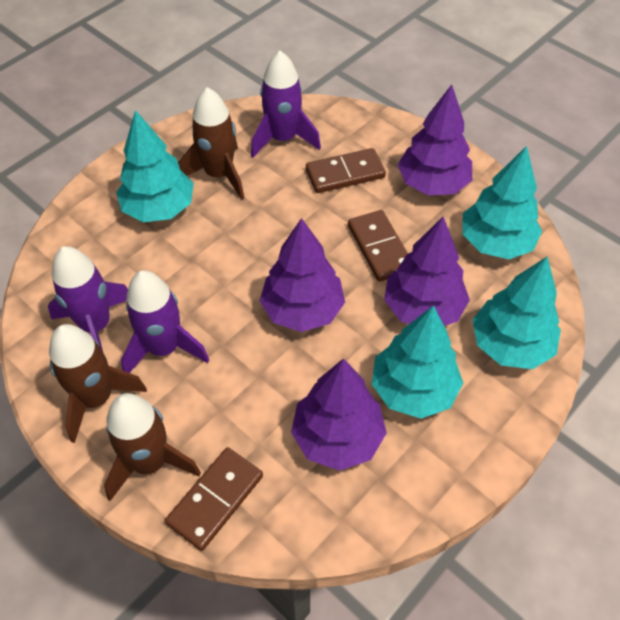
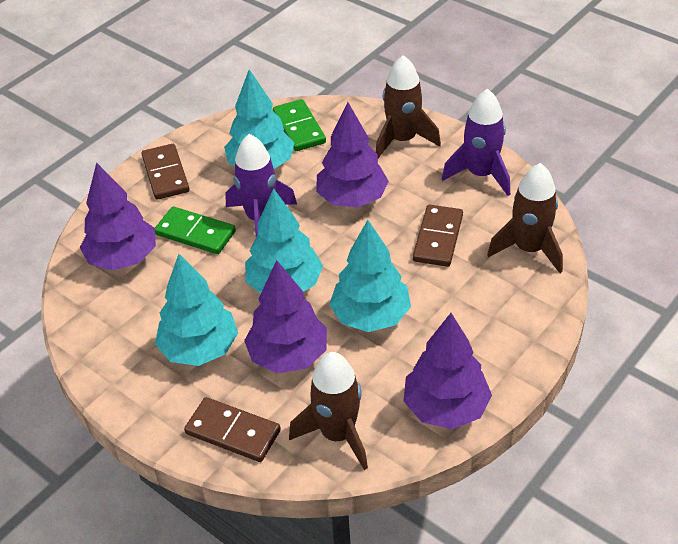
green domino: 0 -> 2
purple rocket: 3 -> 2

